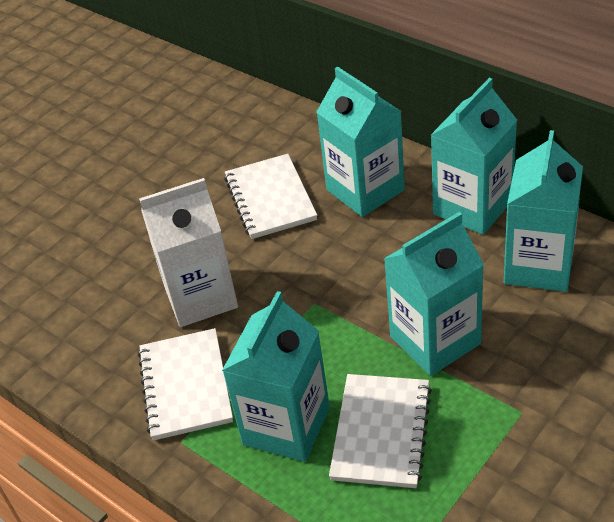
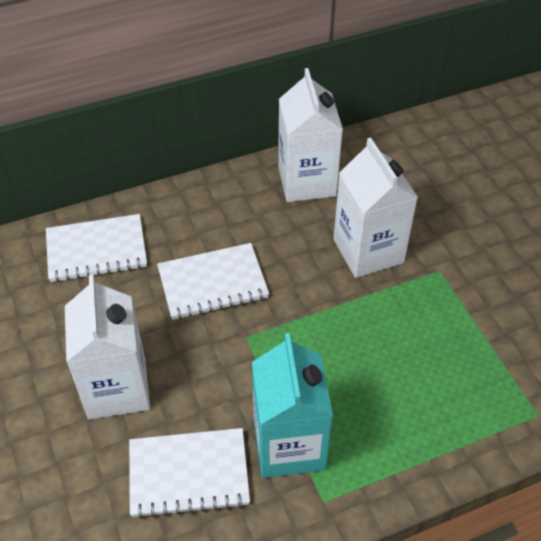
turquoise carton: 5 -> 1
white carton: 1 -> 3

